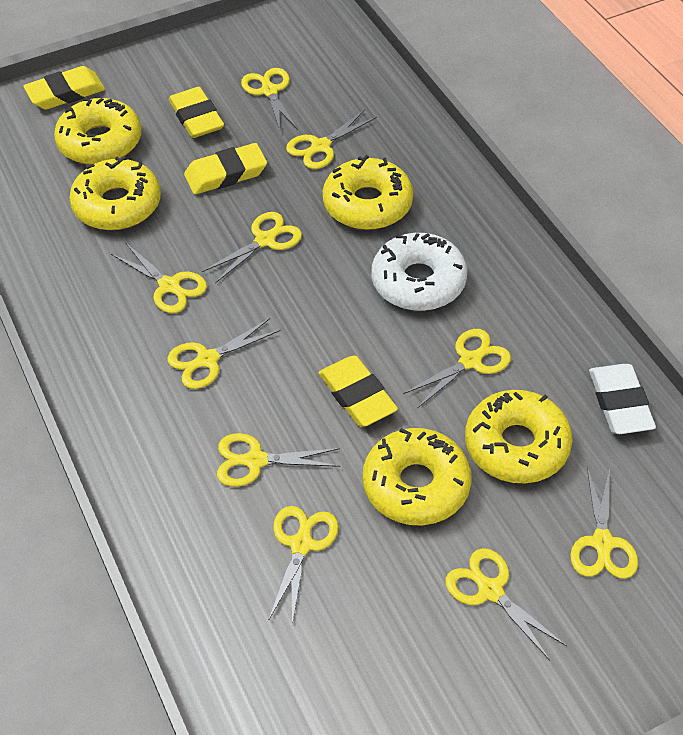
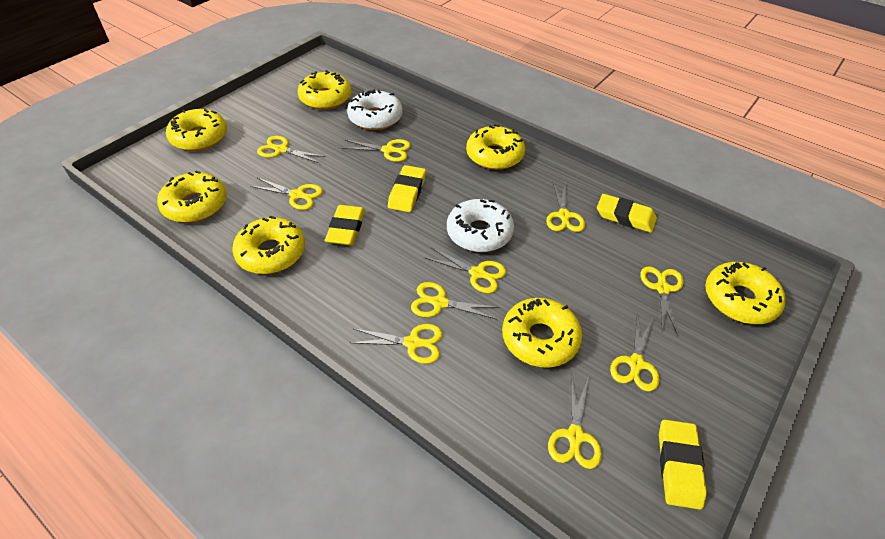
white donut: 1 -> 2
white eraser: 1 -> 0
yellow donut: 5 -> 7

